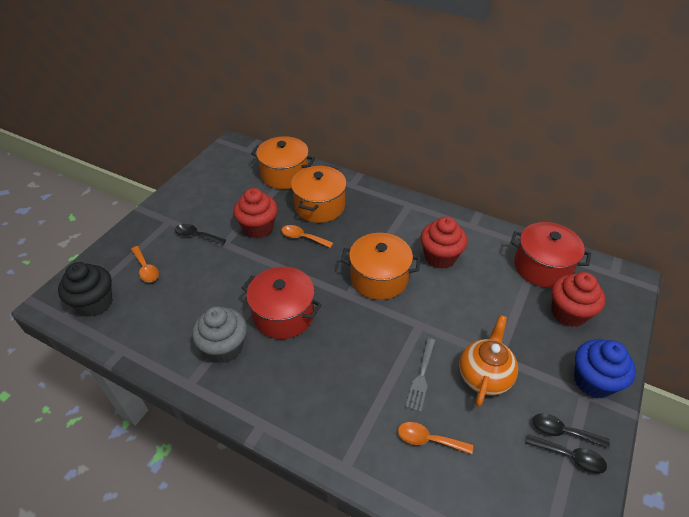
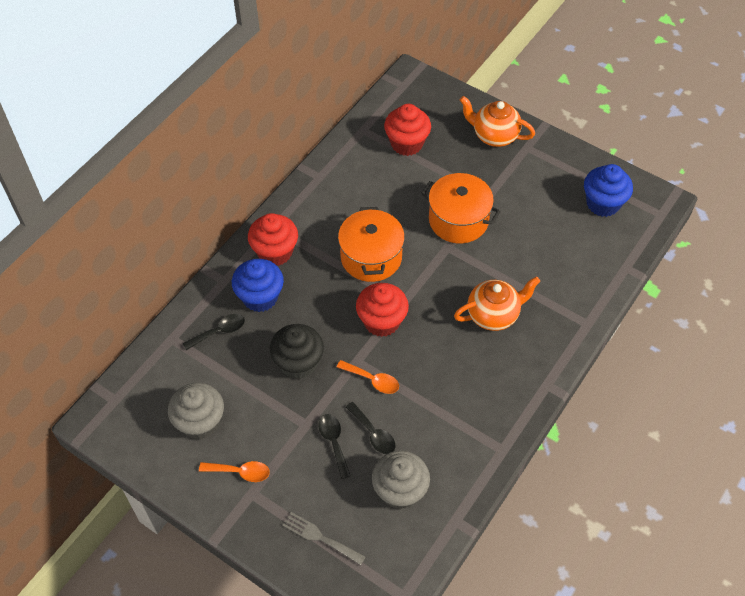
blue cupcake: 1 -> 2
grey cupcake: 1 -> 2
orange pot: 3 -> 2
orange spoon: 3 -> 2
orange teapot: 1 -> 2
red pot: 2 -> 0

